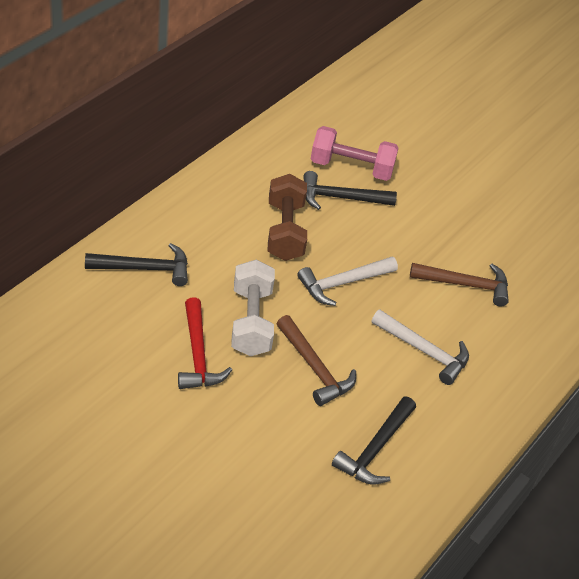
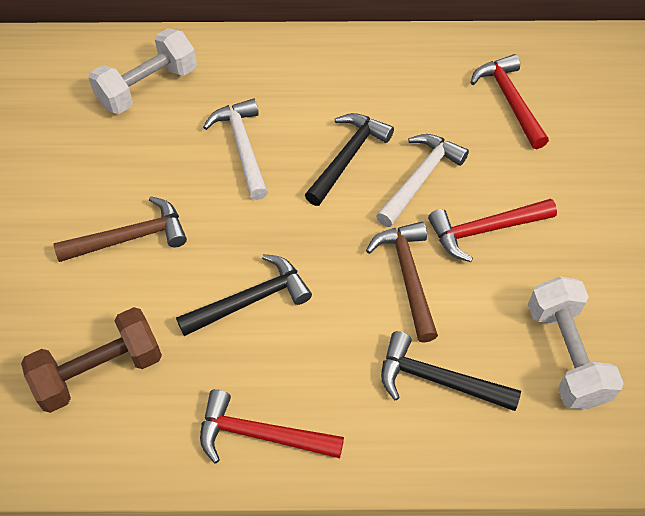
pink dumbbell: 1 -> 0
red hammer: 1 -> 3
white dumbbell: 1 -> 2

